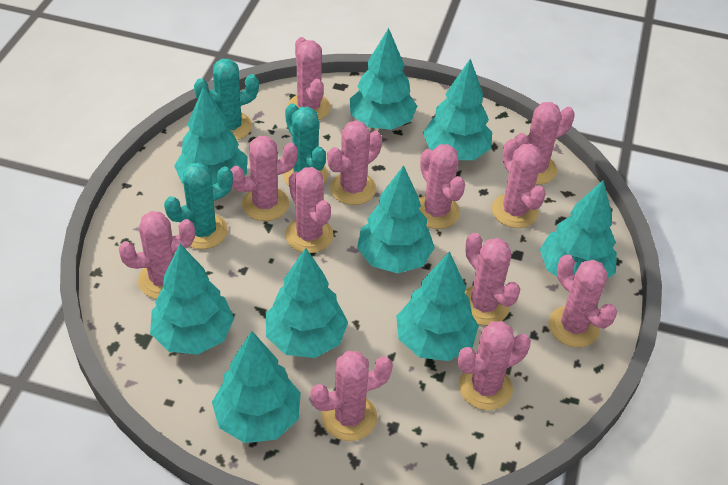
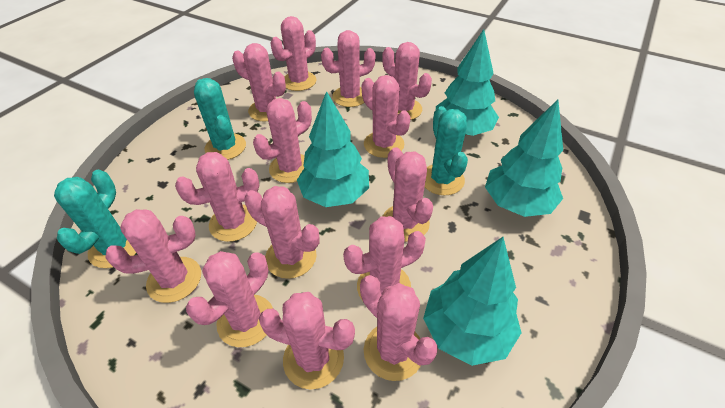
pink cactus: 12 -> 14
turquoise tree: 9 -> 4

